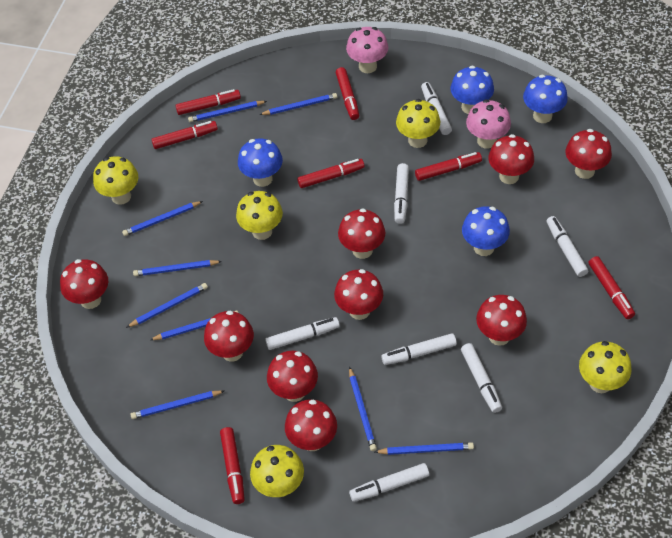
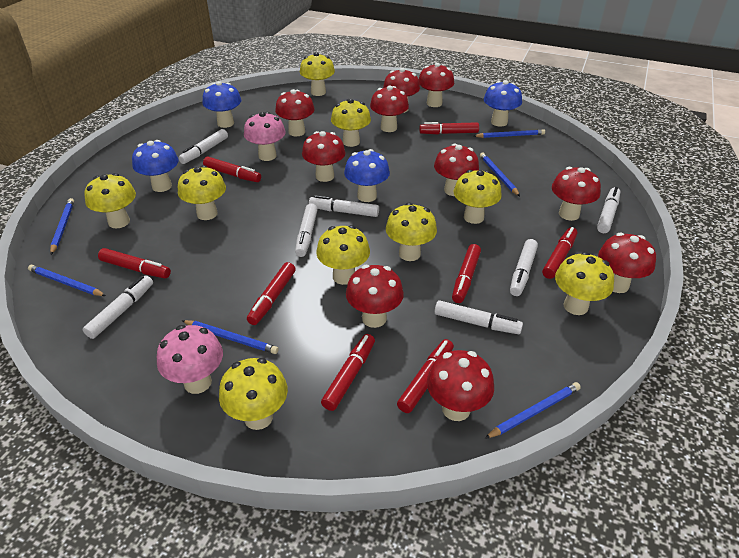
blue pencil: 9 -> 6
red marker: 7 -> 8
red mushroom: 9 -> 10
yellow mushroom: 5 -> 9

